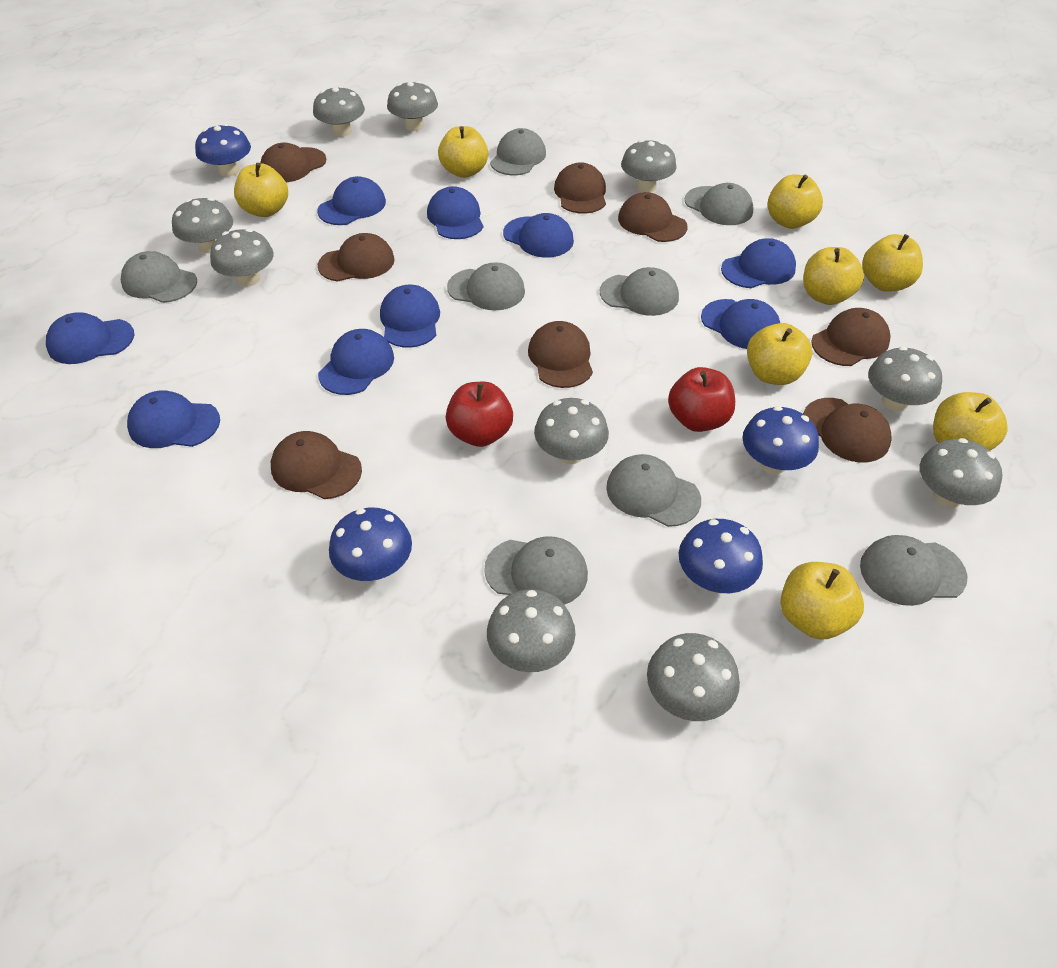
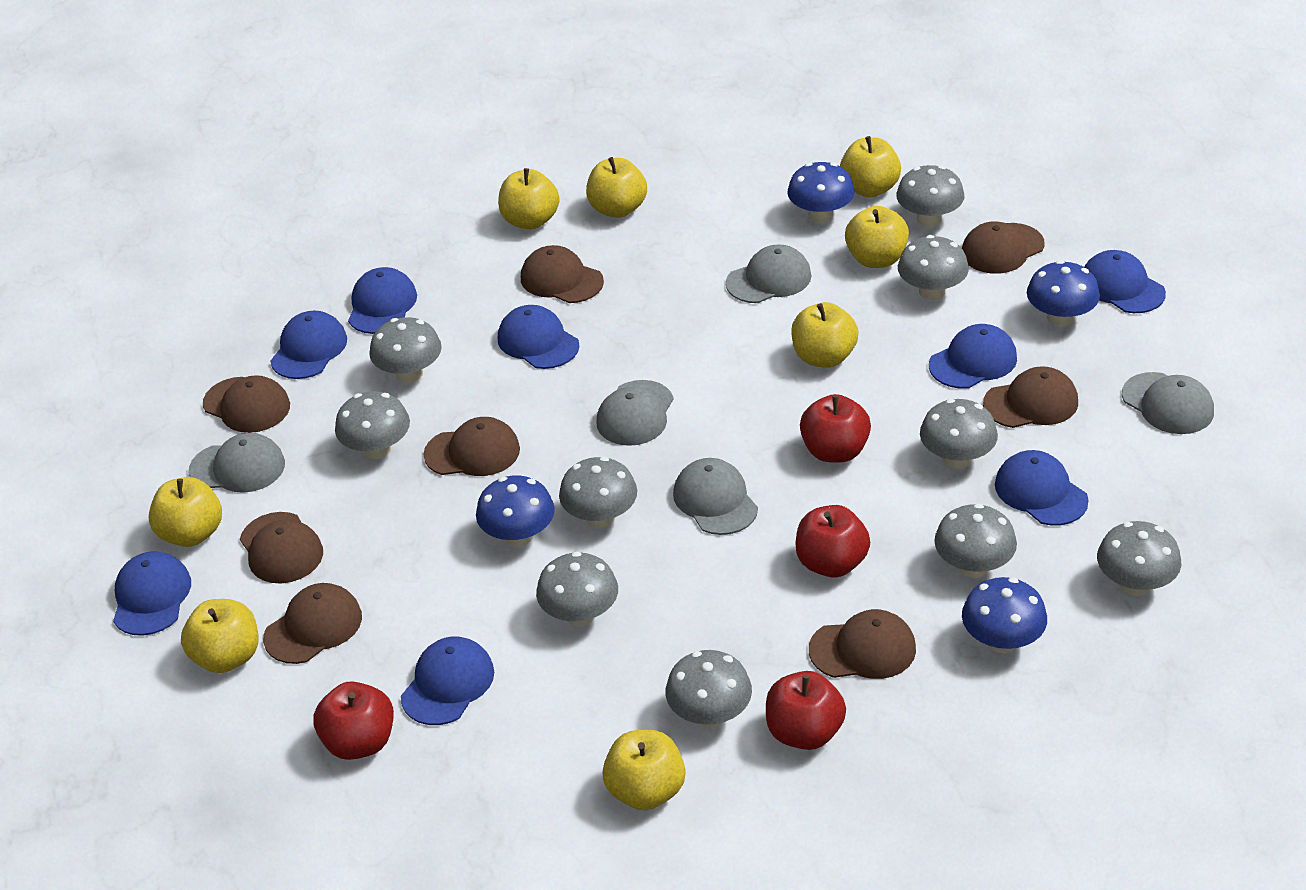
blue cap: 9 -> 8
grey cap: 8 -> 5
red apple: 2 -> 4

